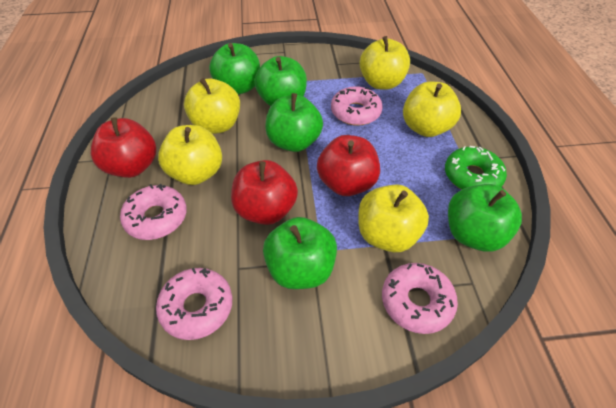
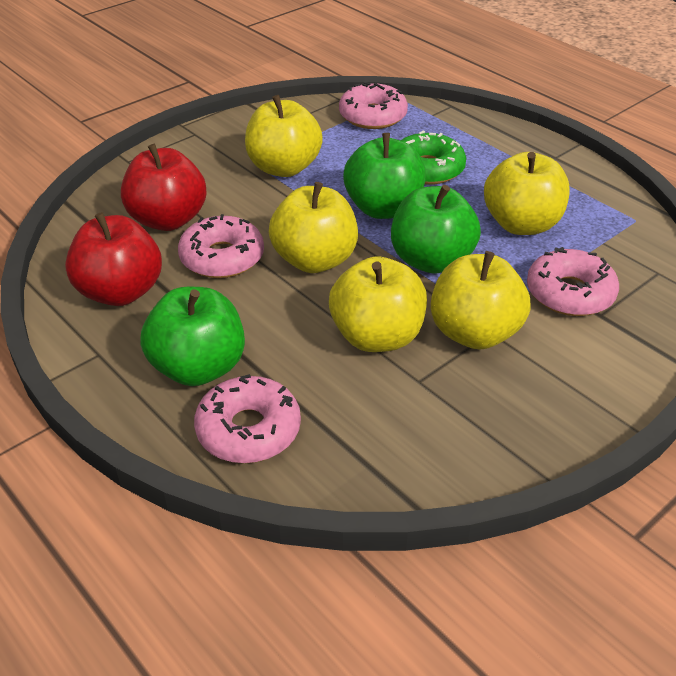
green apple: 5 -> 3
red apple: 3 -> 2

